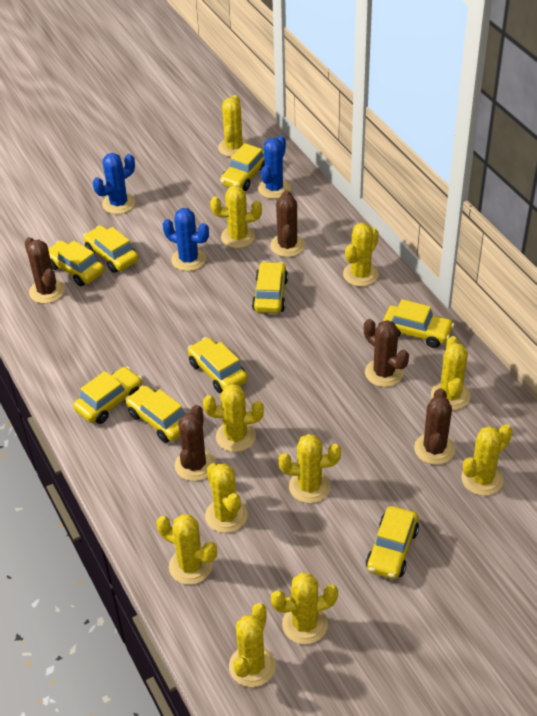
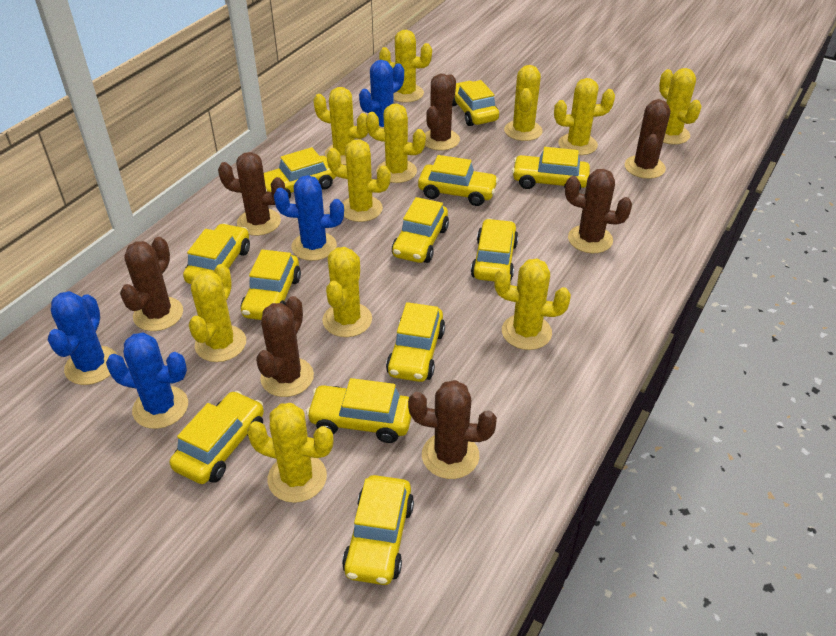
blue cactus: 3 -> 4
brown cactus: 5 -> 7
yellow car: 9 -> 12

